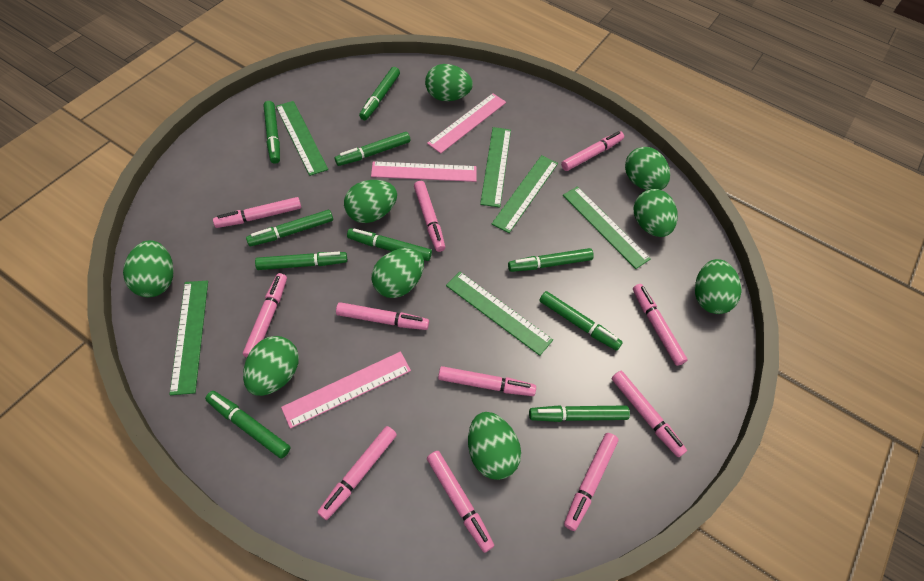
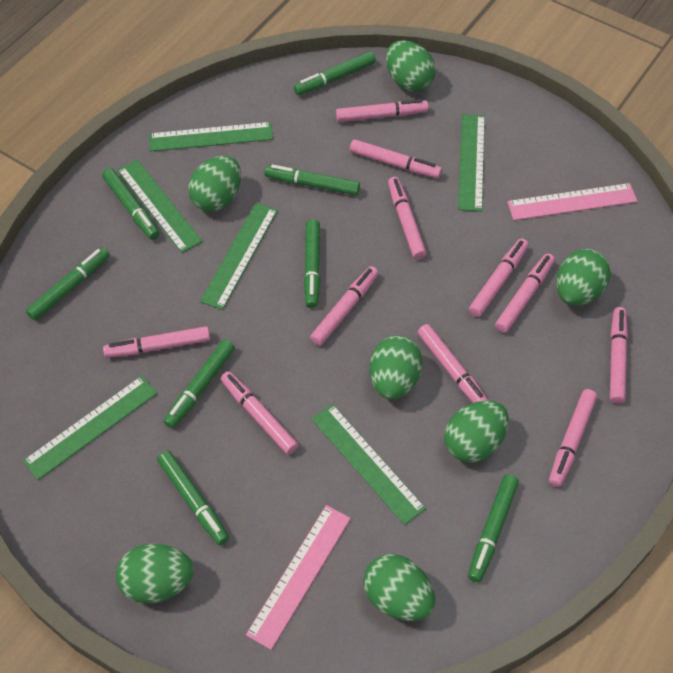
green egg: 9 -> 7
green marker: 10 -> 8
pink ruler: 3 -> 2

